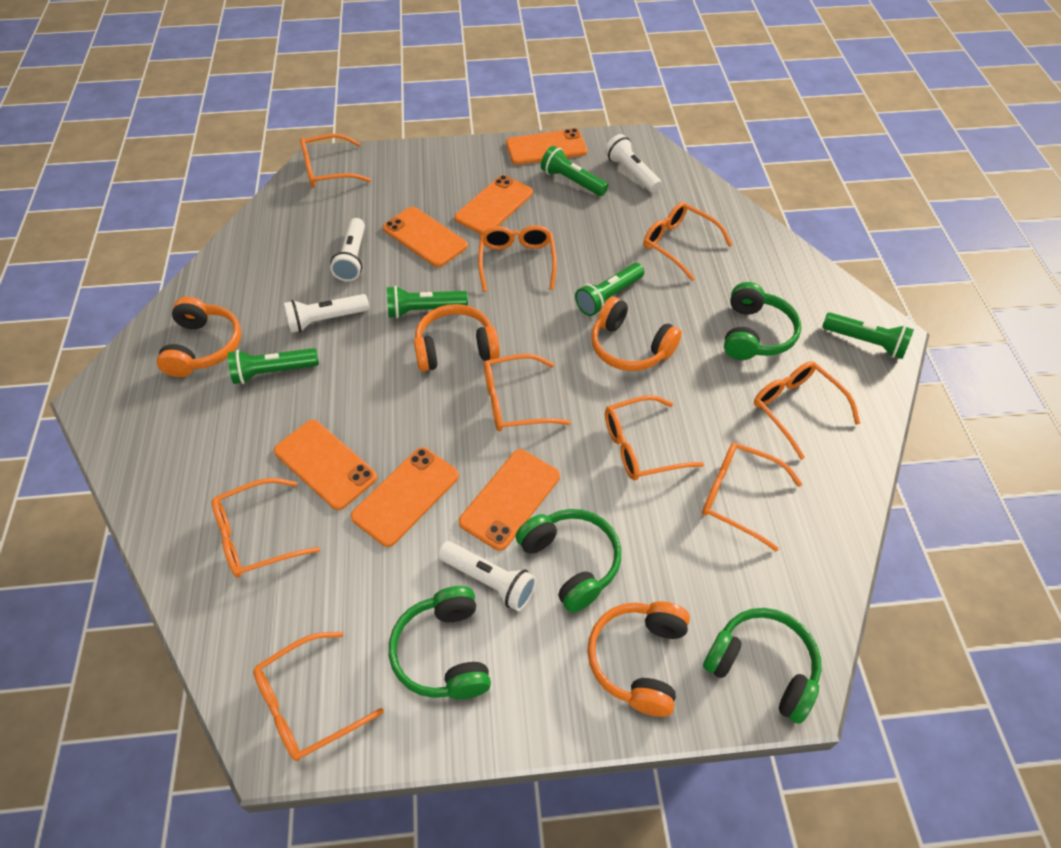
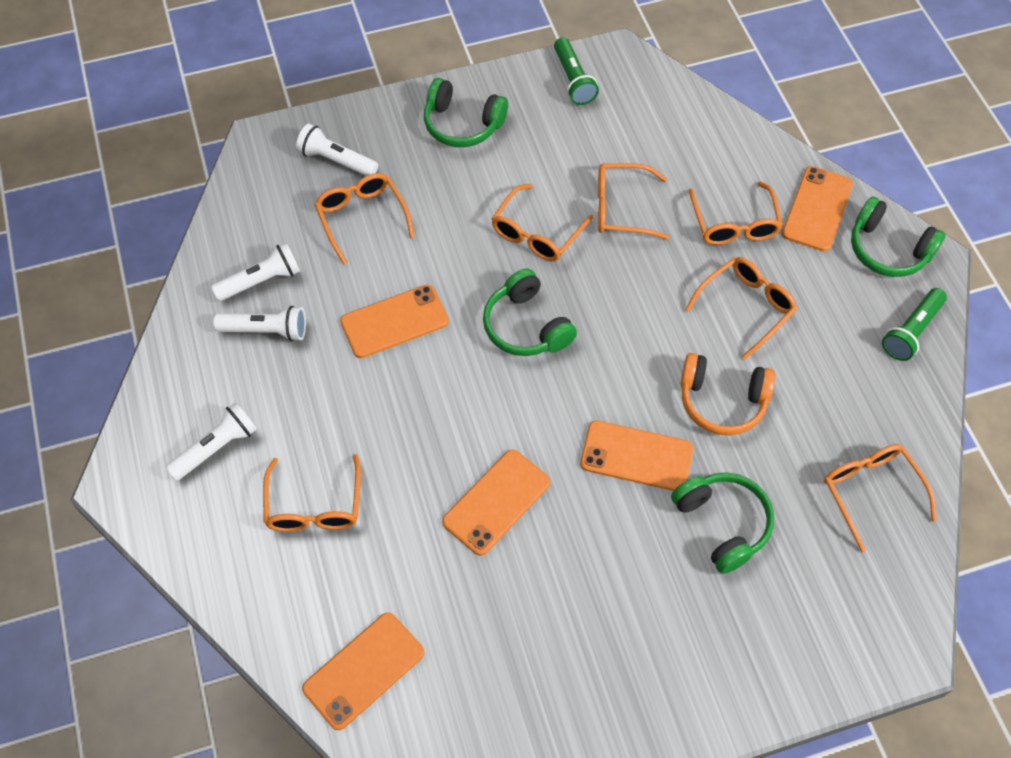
green flashlight: 5 -> 2
orange glasses: 9 -> 7
orange headphones: 4 -> 1
orange phone: 6 -> 5

